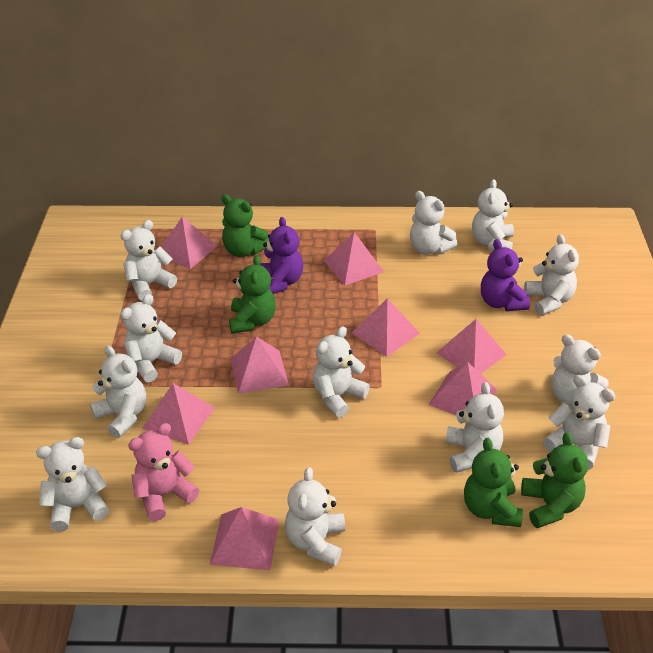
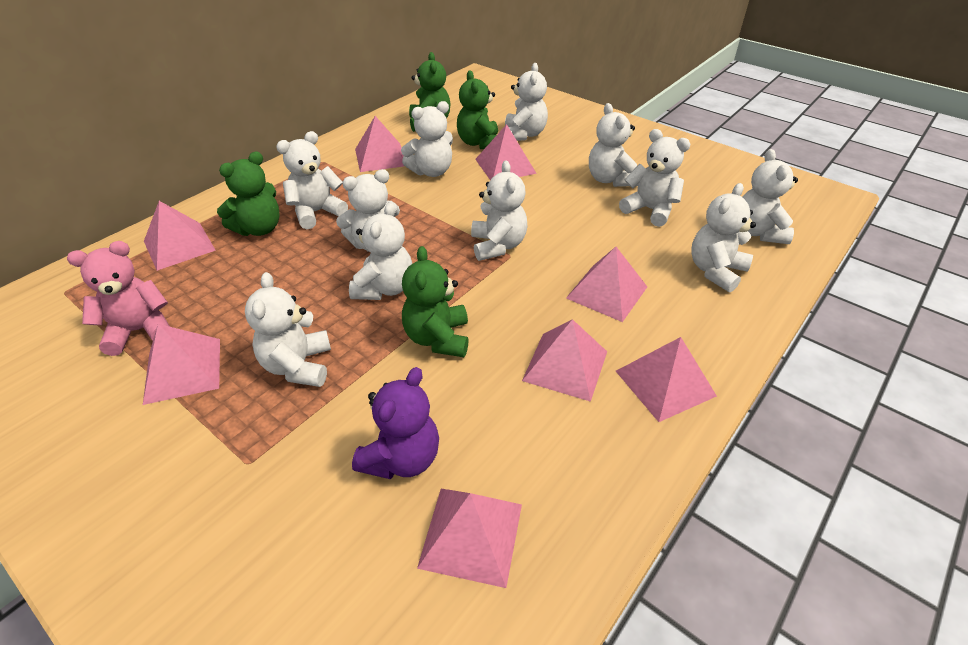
purple teddy bear: 2 -> 1
white teddy bear: 12 -> 11

